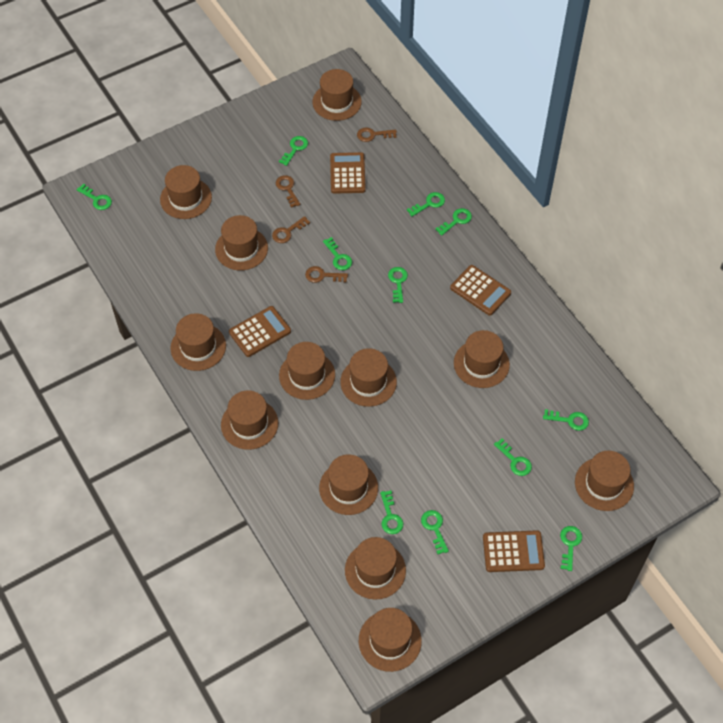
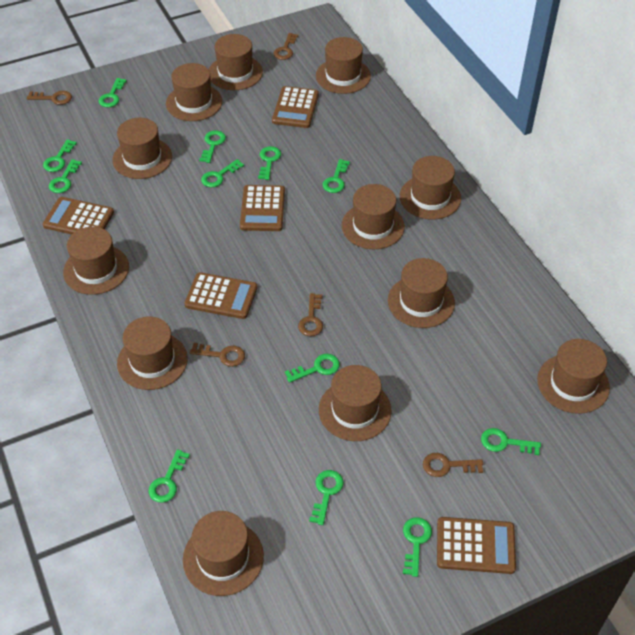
brown calculator: 4 -> 5
brown key: 4 -> 5
green key: 11 -> 12

